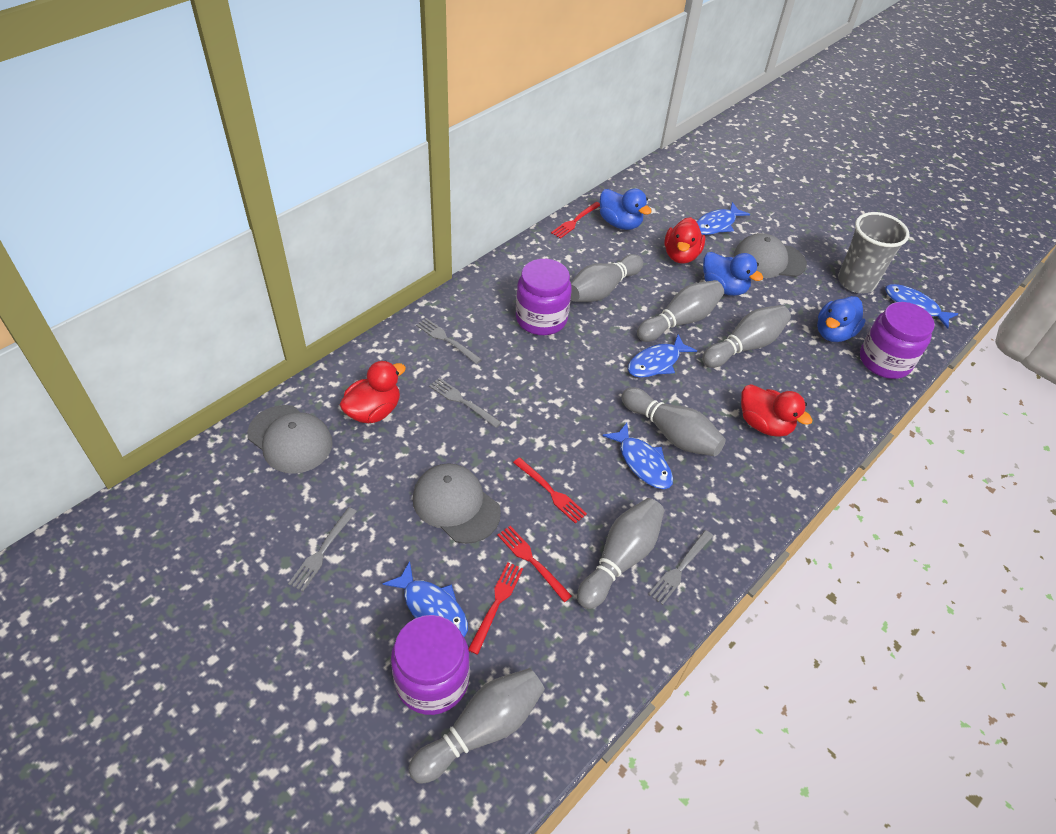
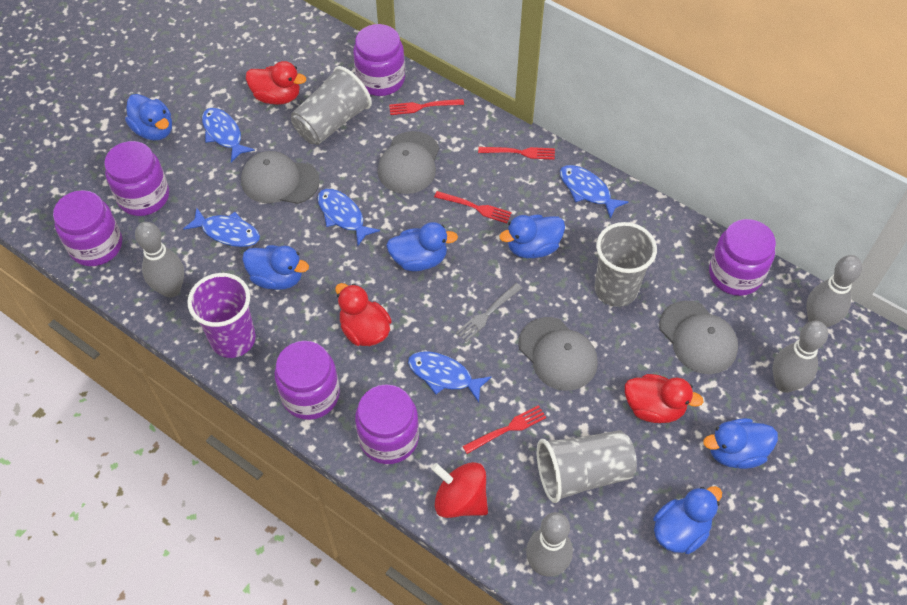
blue duck: 3 -> 6
grey bowling pin: 6 -> 4
grey cap: 3 -> 4
grey cup: 1 -> 3
grey fork: 4 -> 1
purple cup: 0 -> 1
purple jar: 3 -> 6
red spinning top: 0 -> 1

